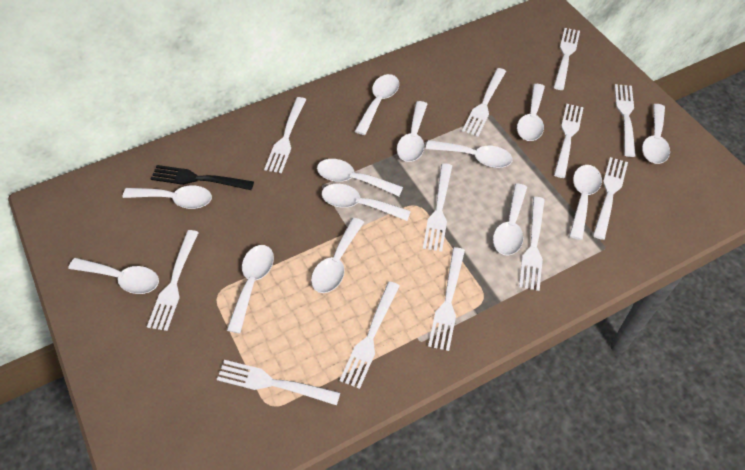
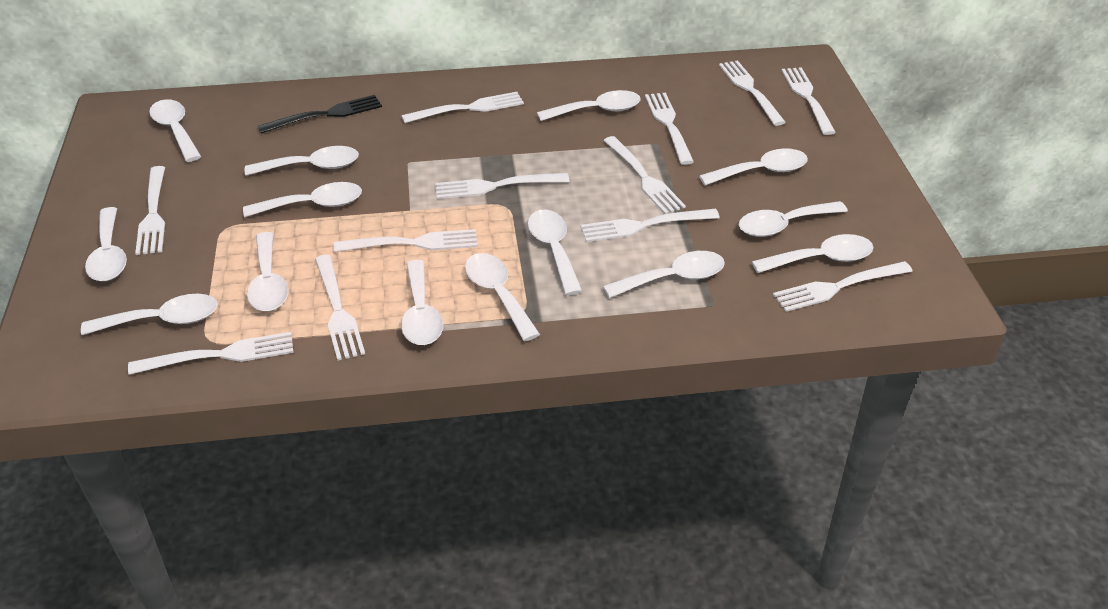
white spoon: 13 -> 14

